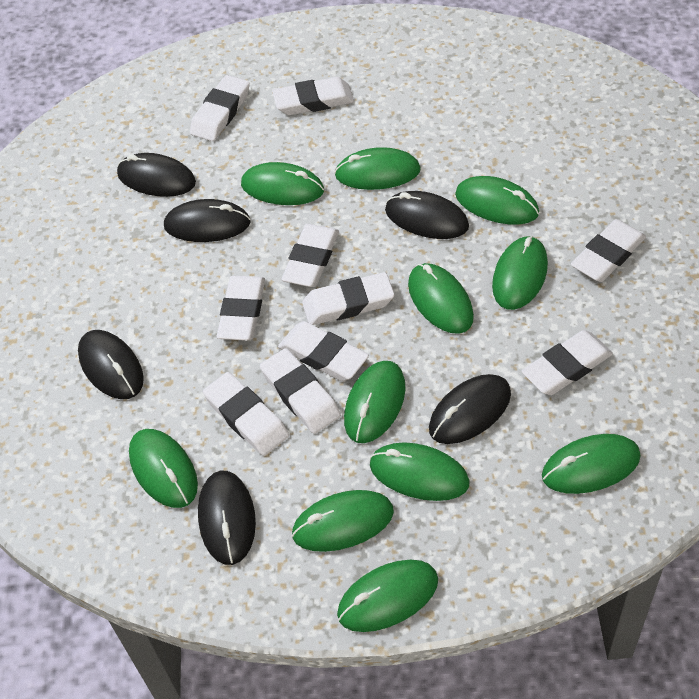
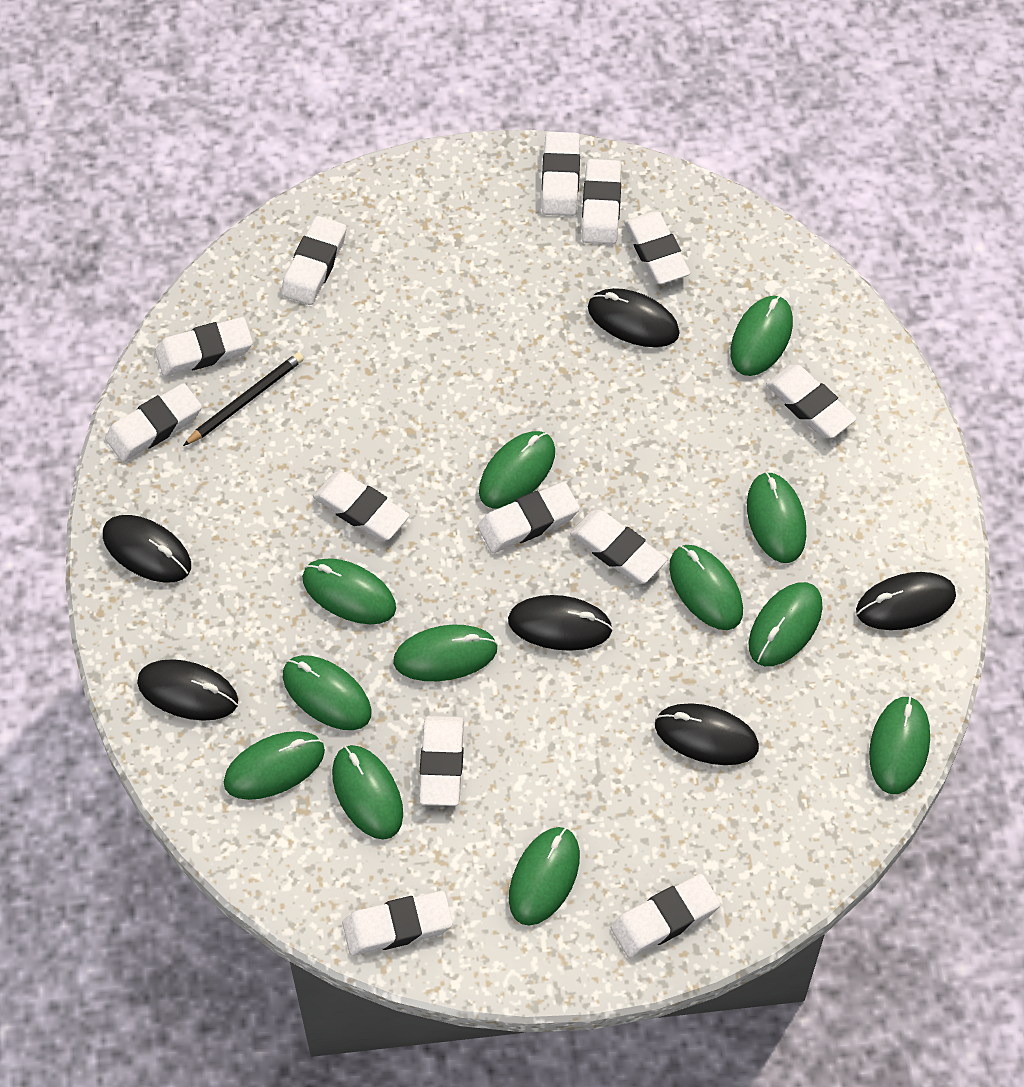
black pencil: 0 -> 1
green mouse: 11 -> 12
white eraser: 10 -> 13

